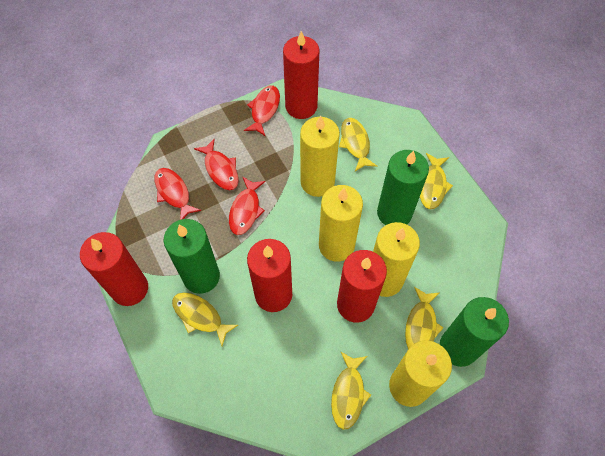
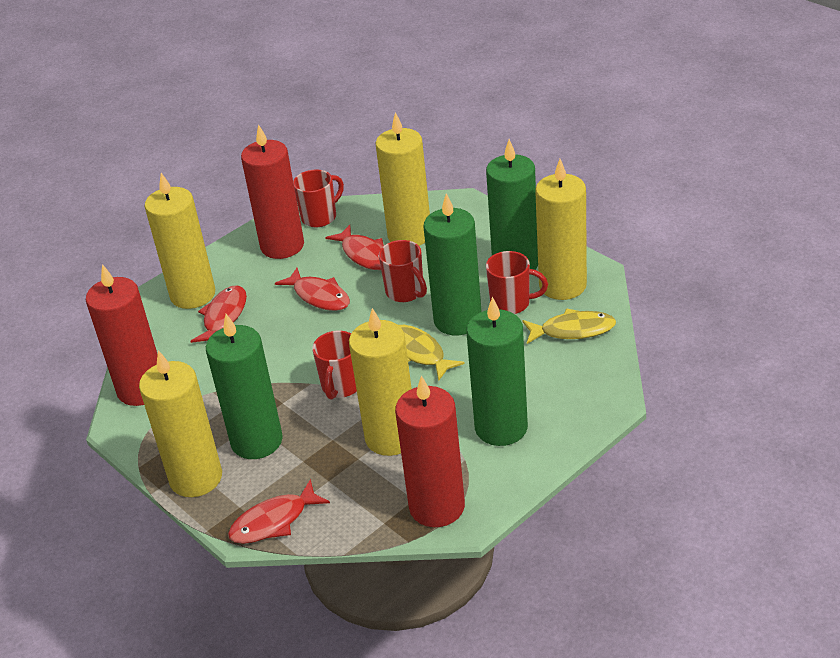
green candle: 3 -> 4
red candle: 4 -> 3
red mug: 0 -> 4
yellow candle: 4 -> 5
yellow fish: 5 -> 2

